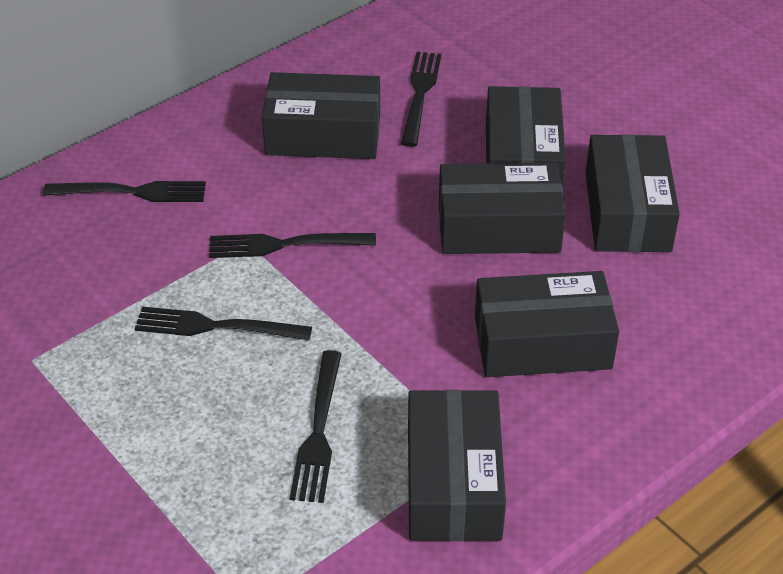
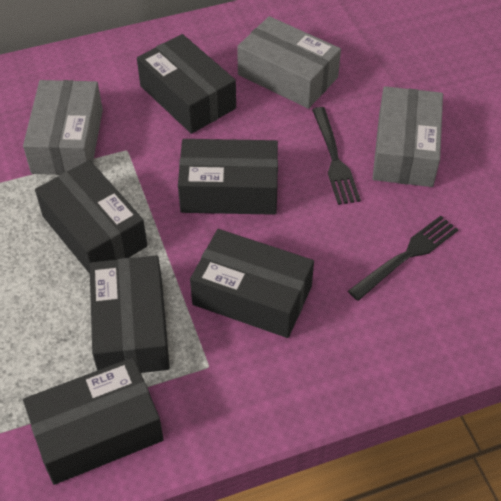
black fork: 5 -> 2
grey box: 0 -> 3

